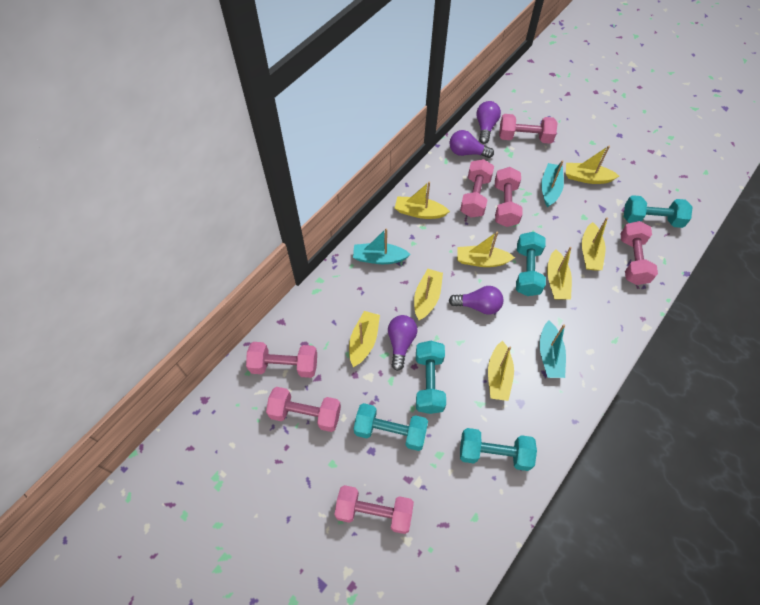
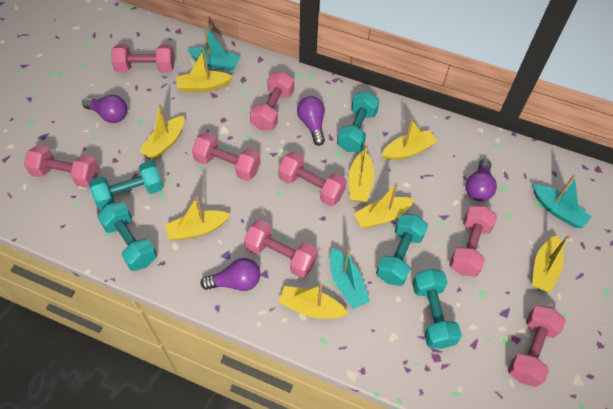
pink dumbbell: 7 -> 8

